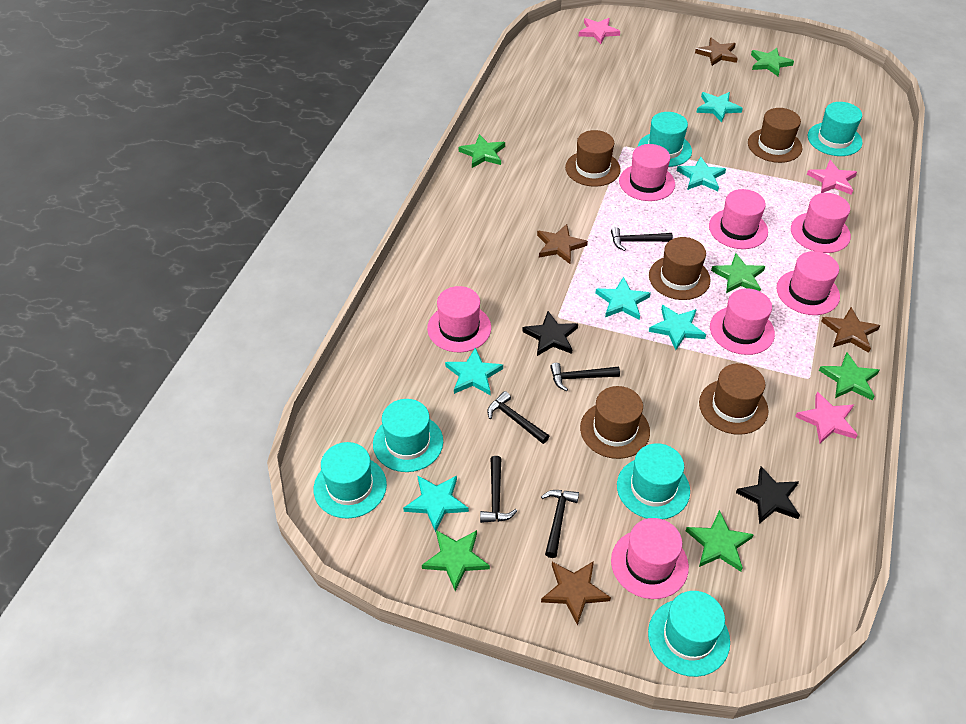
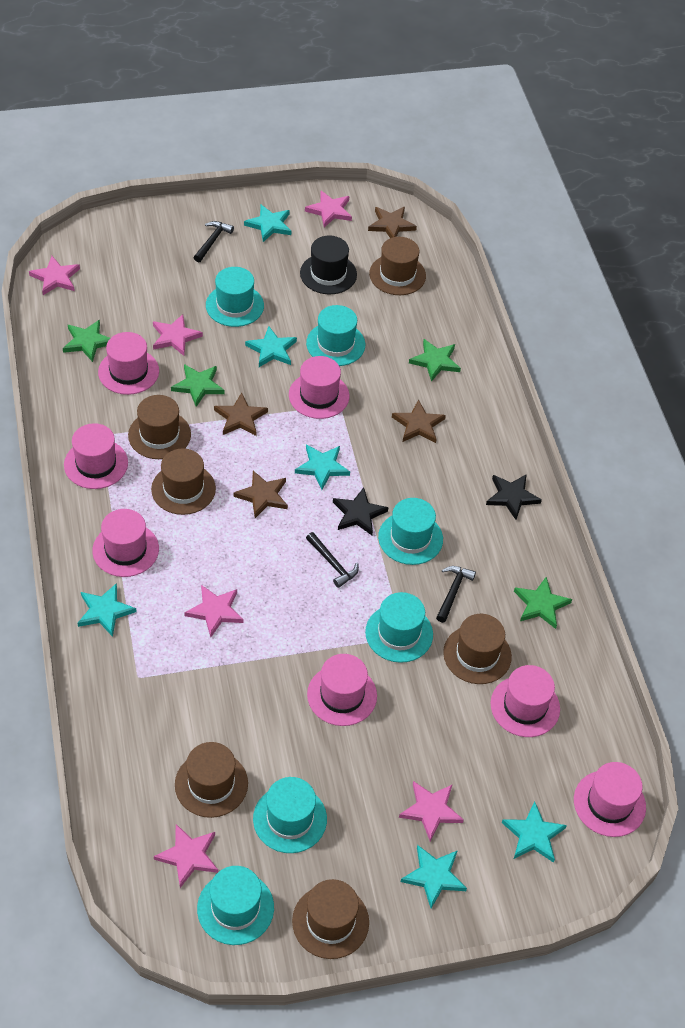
black hammer: 5 -> 3
black hat: 0 -> 1
brown hat: 5 -> 6
green star: 6 -> 4
pink star: 3 -> 6

